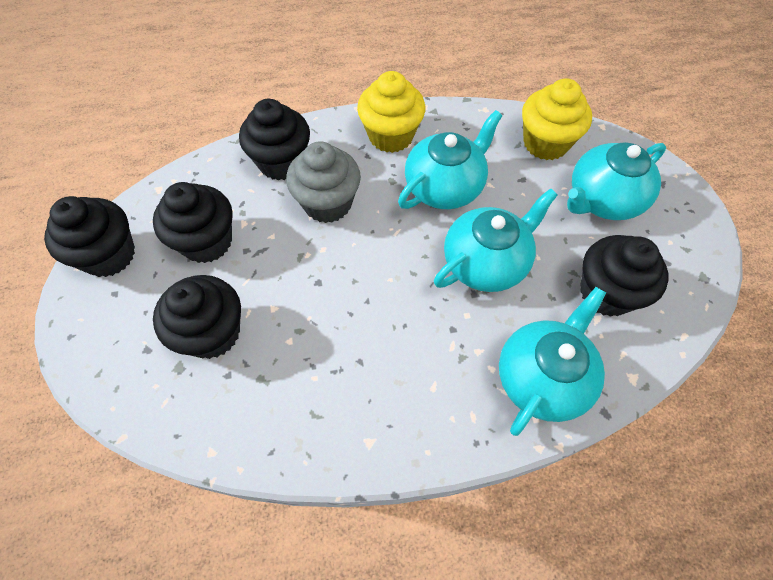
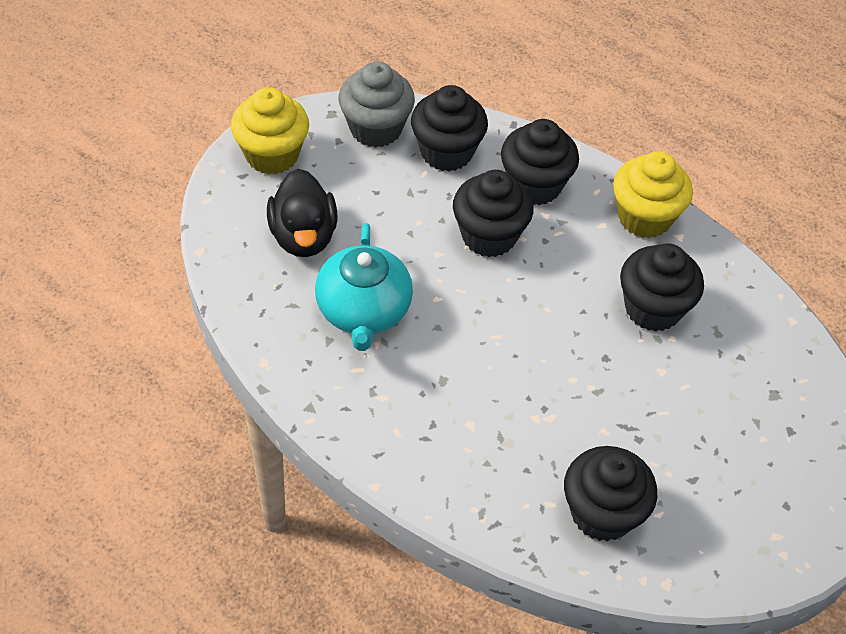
black duck: 0 -> 1
turquoise teapot: 4 -> 1

